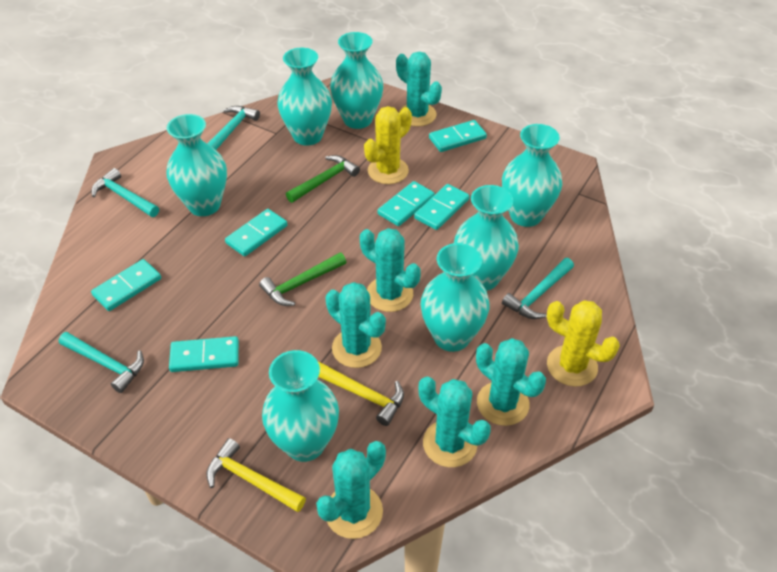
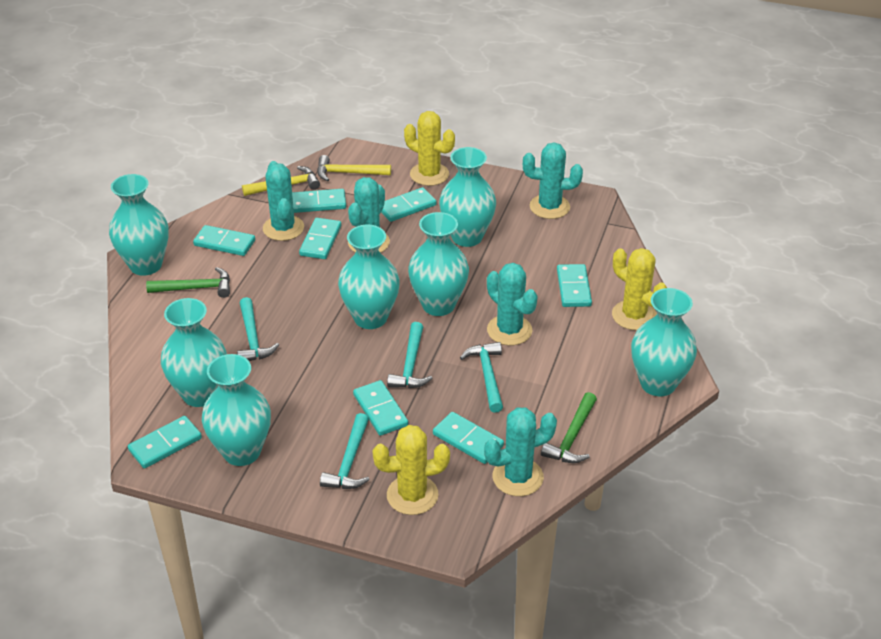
turquoise cactus: 6 -> 5
turquoise domino: 6 -> 8
yellow cactus: 2 -> 3

